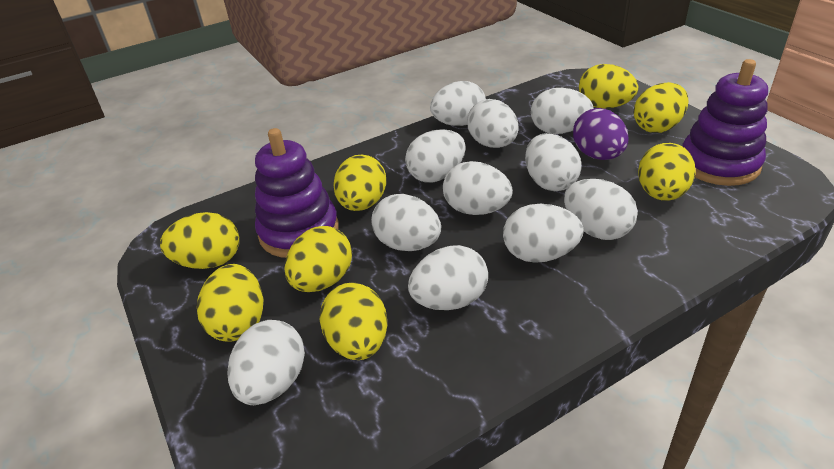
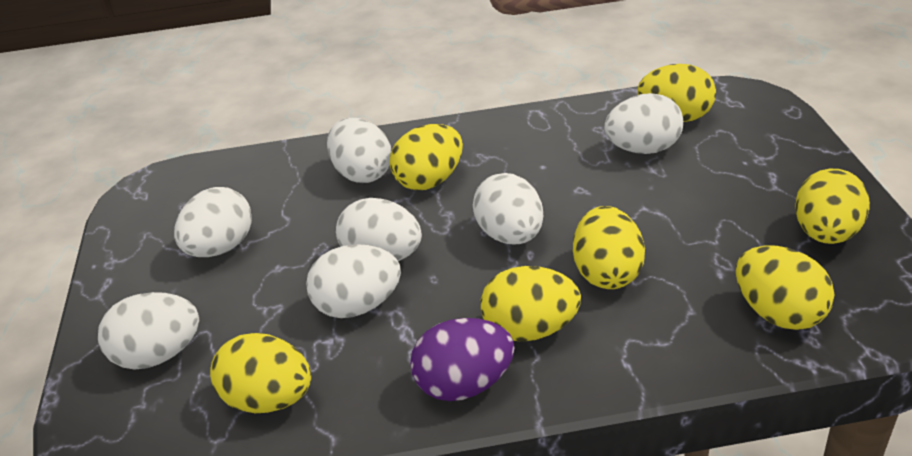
purple stacking toy: 2 -> 0
white egg: 11 -> 7
yellow egg: 8 -> 7

